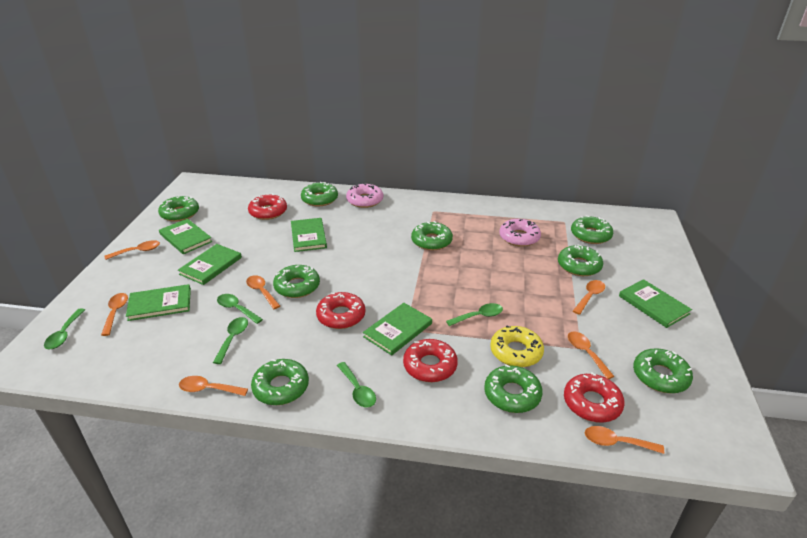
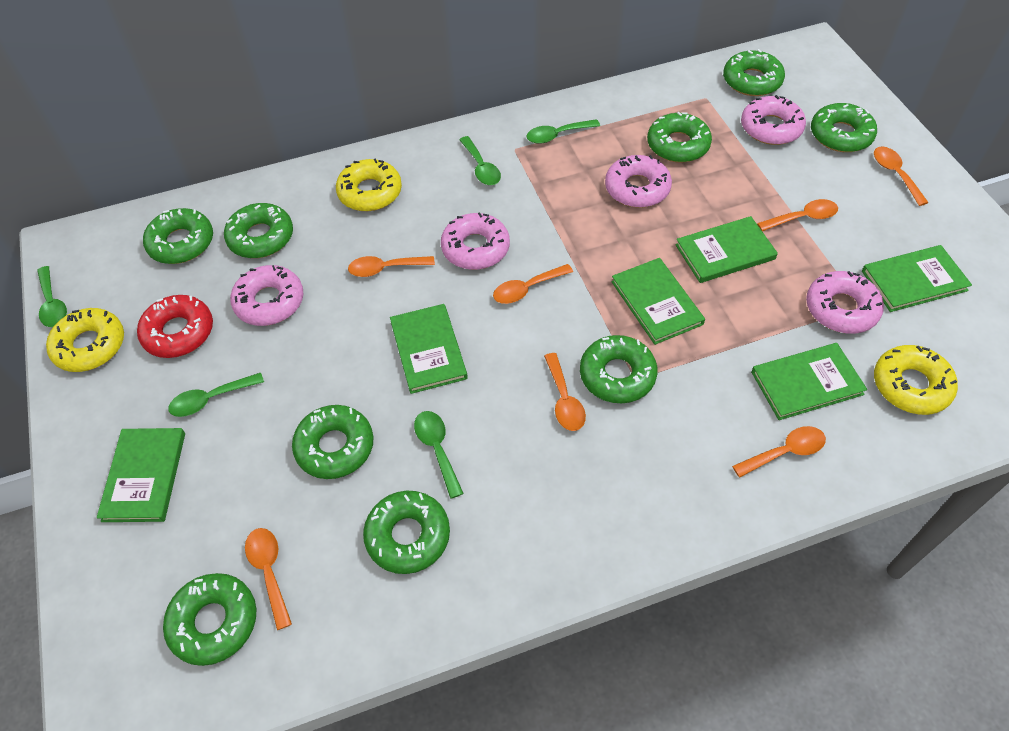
pink donut: 2 -> 5
red donut: 4 -> 1
yellow donut: 1 -> 3

